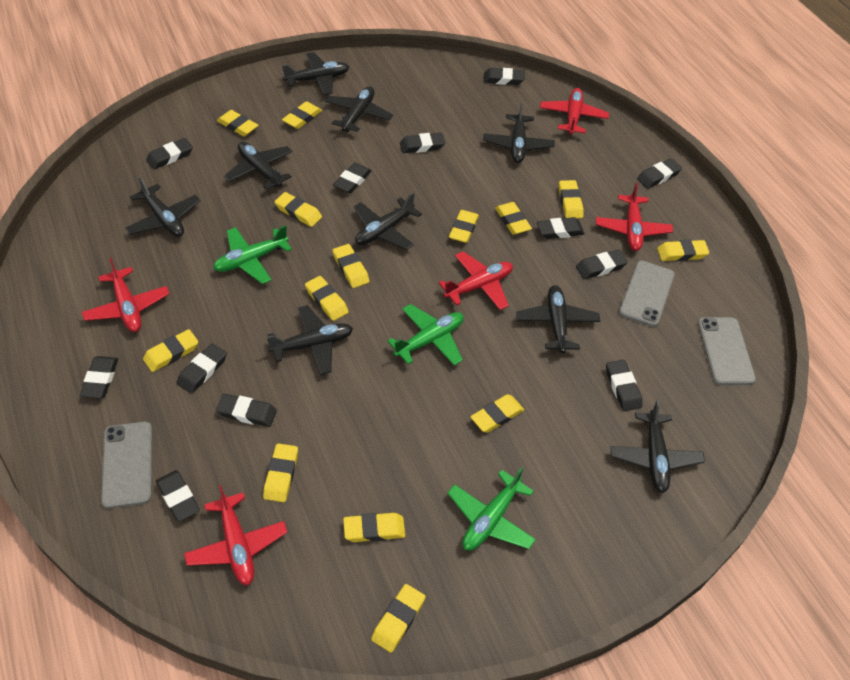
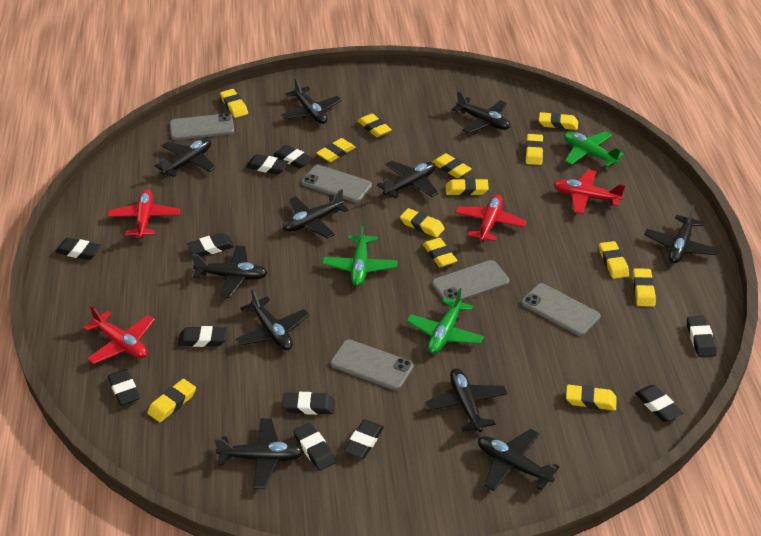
black eraser: 12 -> 11
black plane: 9 -> 11
grey phone: 3 -> 5
red plane: 5 -> 4
yellow eraser: 14 -> 13

